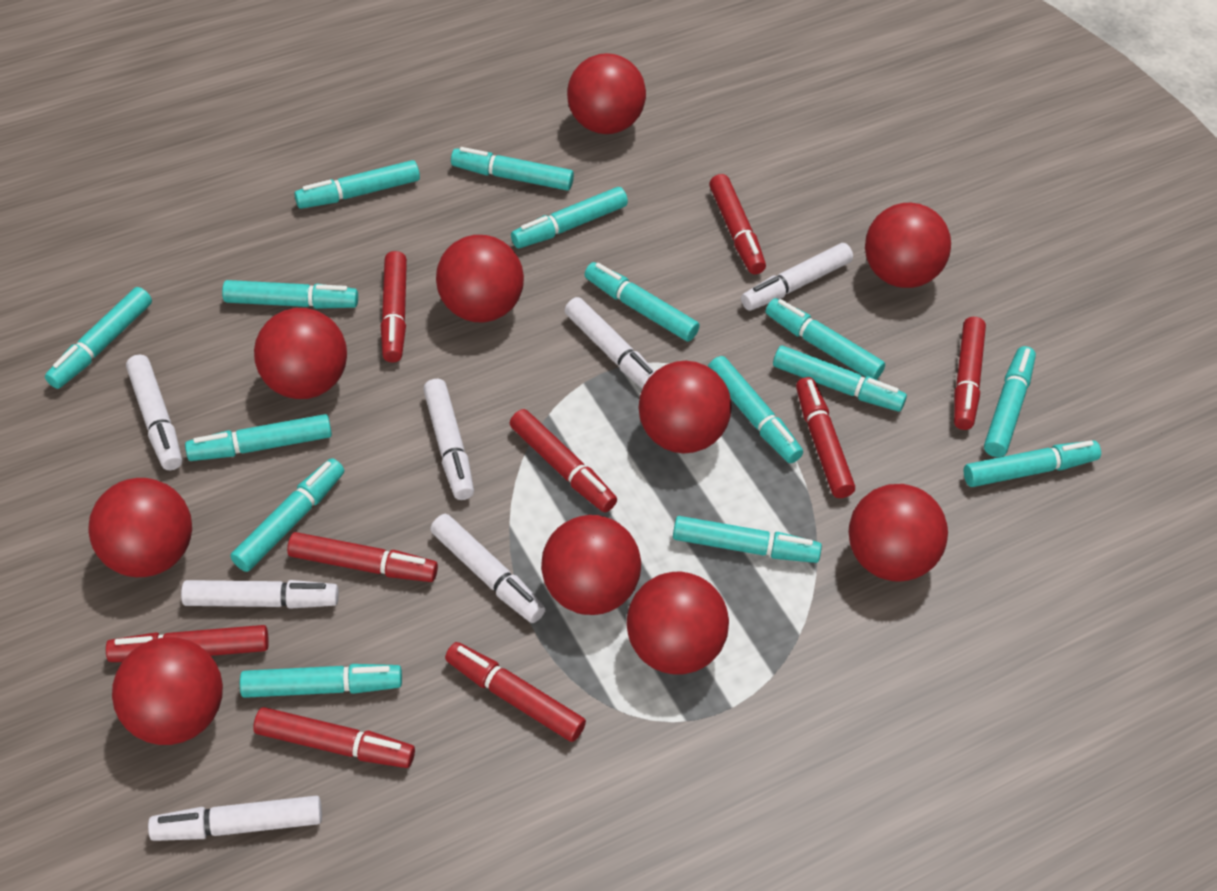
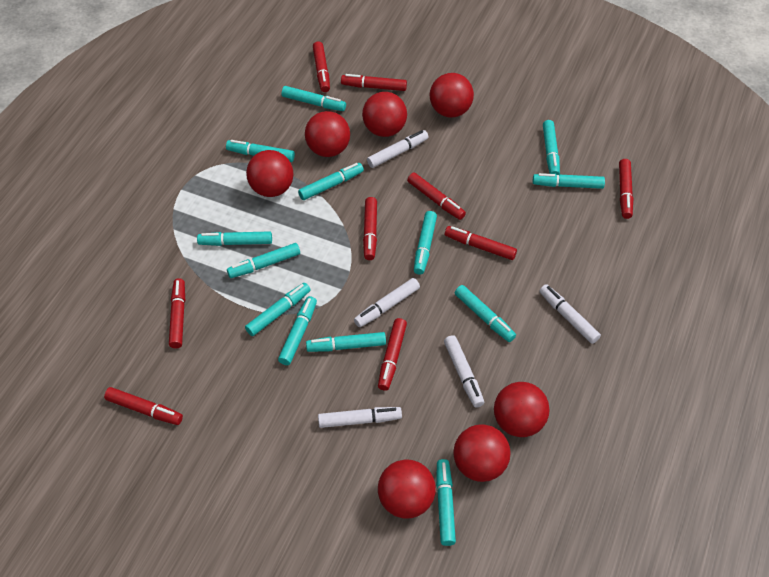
red ball: 10 -> 7
turquoise marker: 15 -> 13
white marker: 7 -> 5

